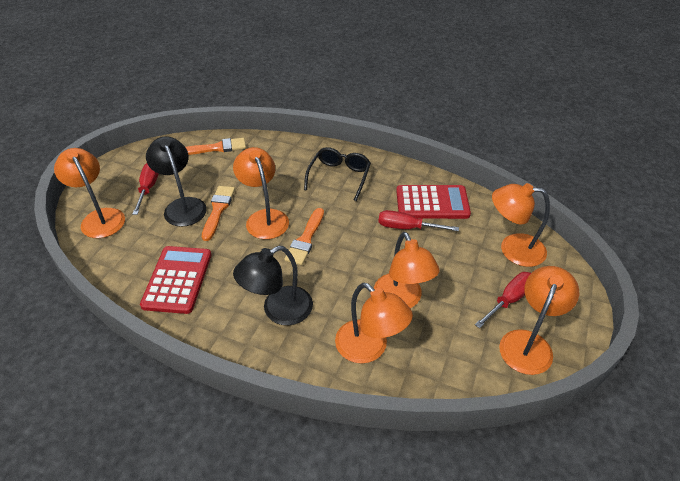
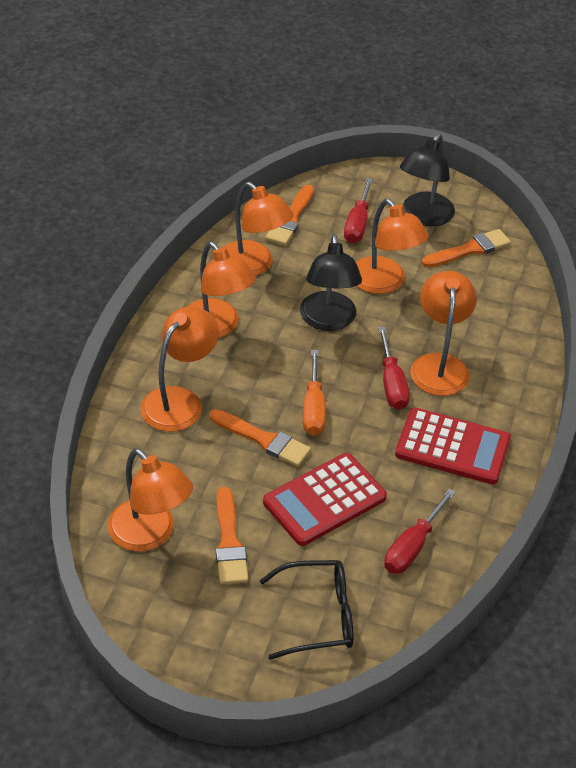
orange brush: 3 -> 4
orange screwdriver: 0 -> 1

